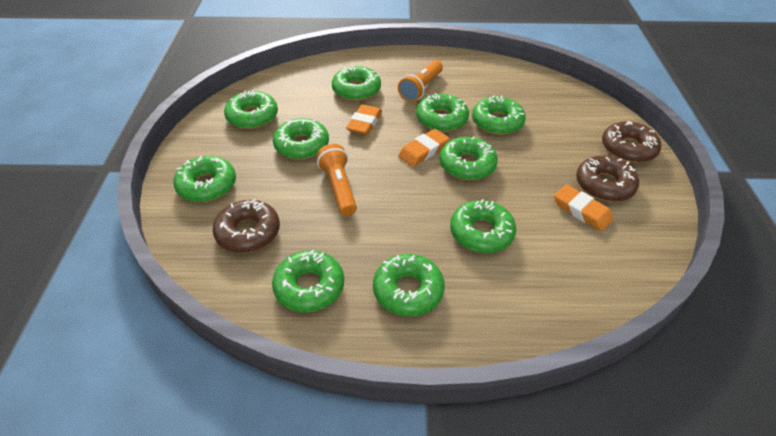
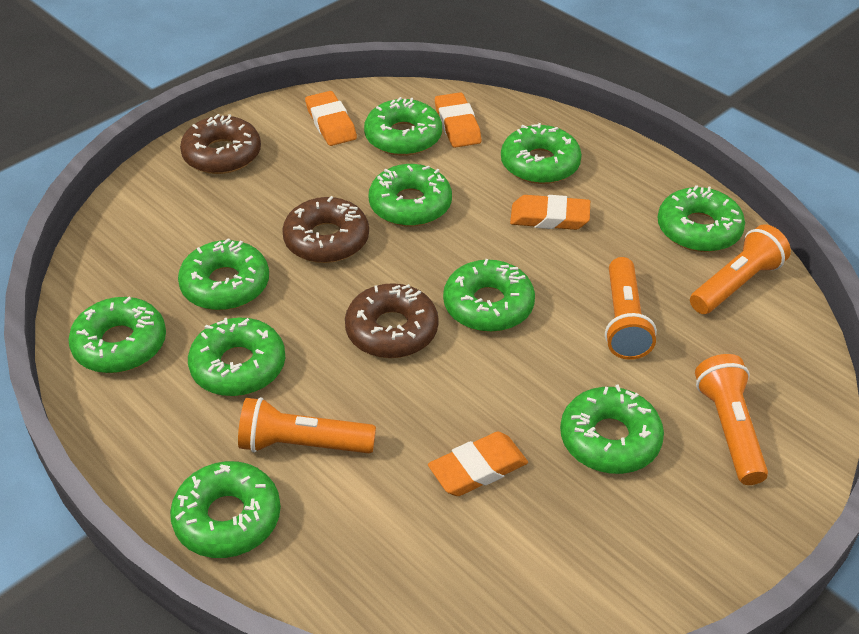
orange eraser: 3 -> 4
orange flashlight: 2 -> 4

